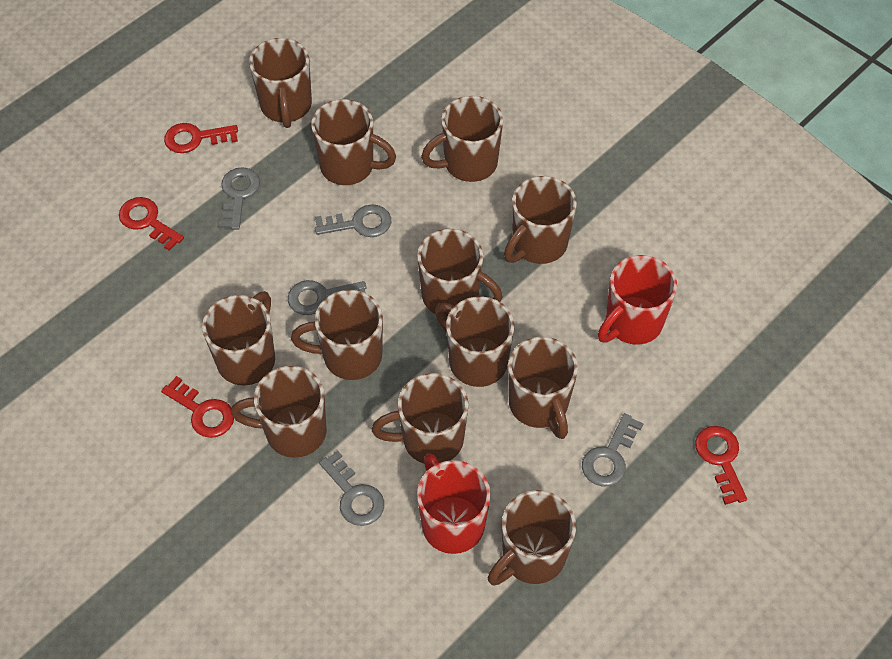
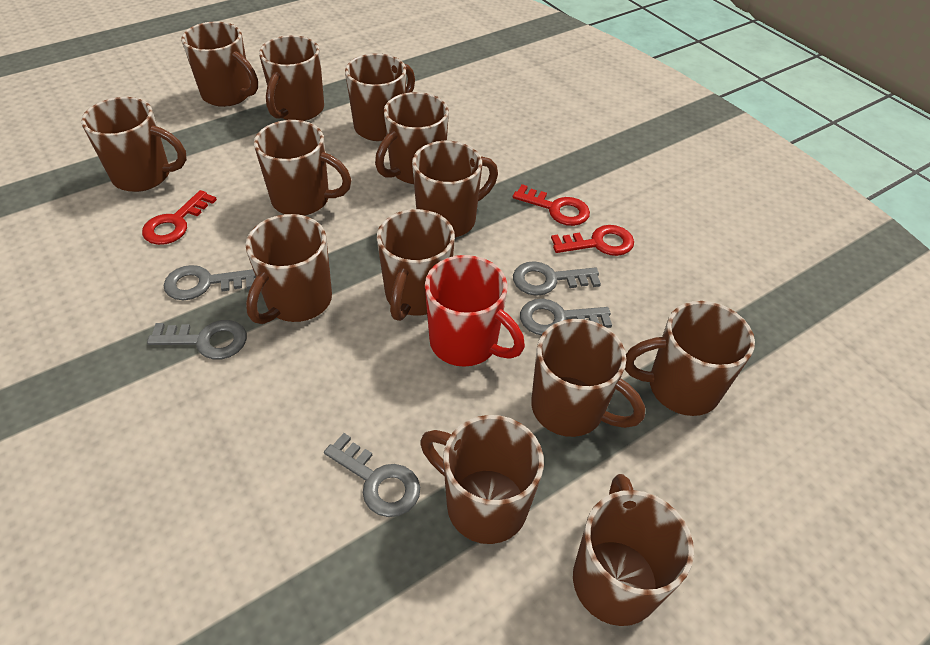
brown mug: 12 -> 13
red key: 4 -> 3
red mug: 2 -> 1

